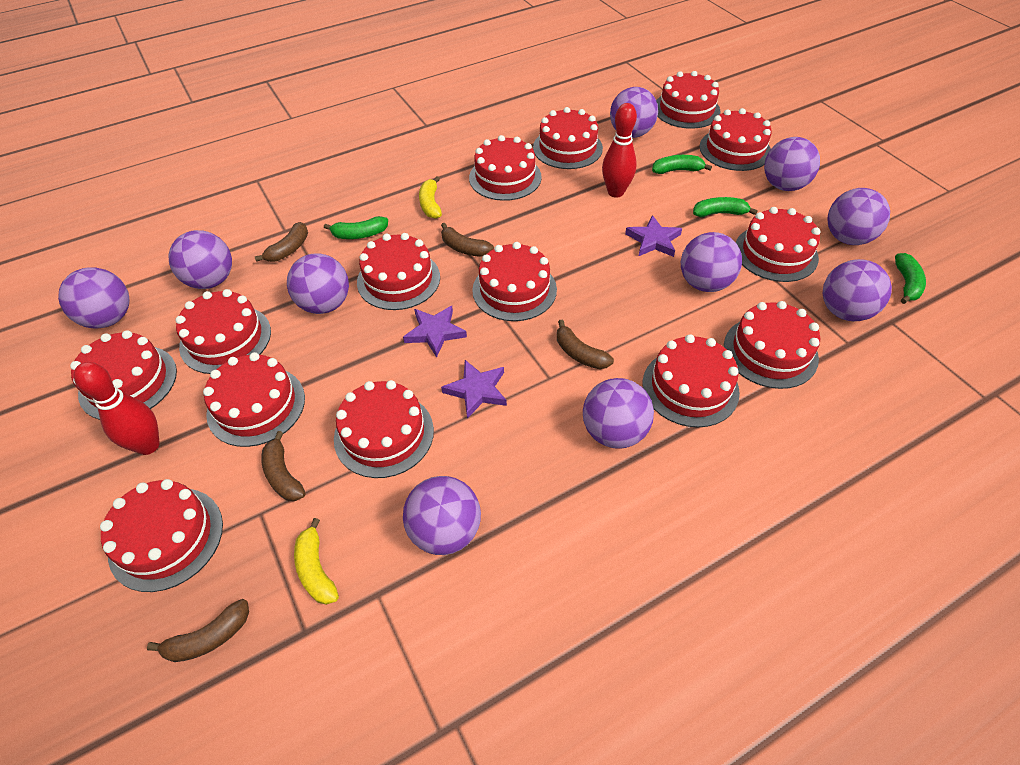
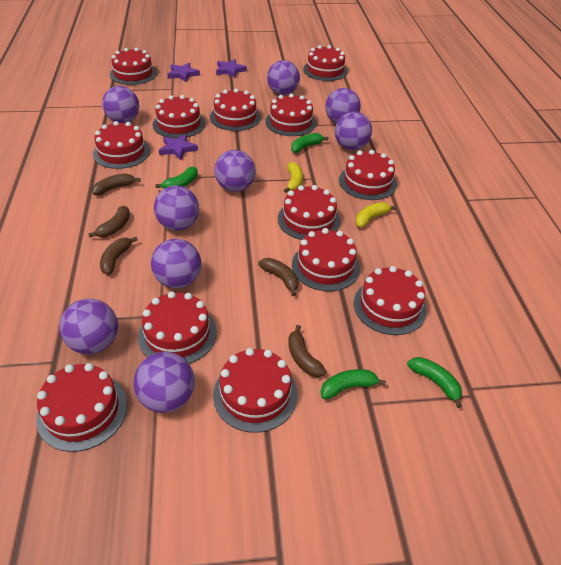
purple ball: 10 -> 9
red bowling pin: 2 -> 0
red cake: 14 -> 13

